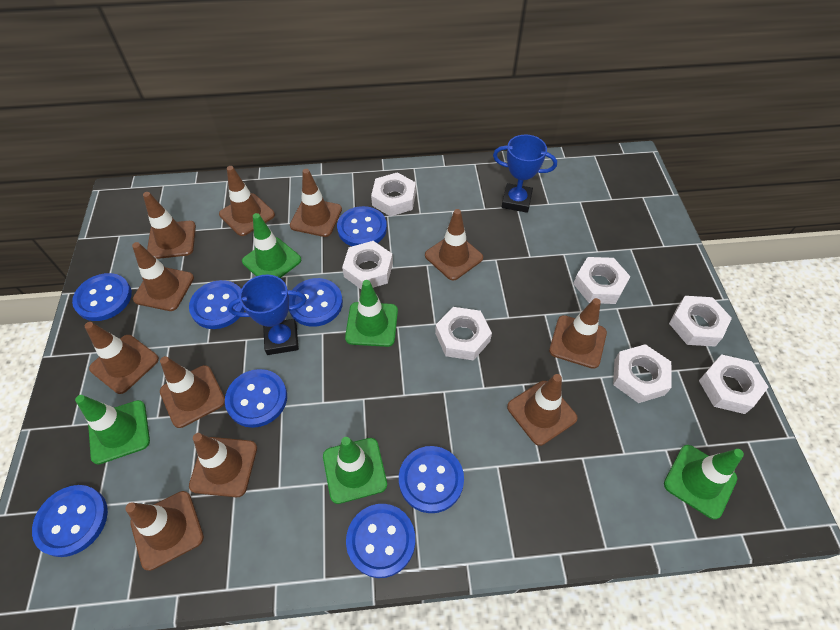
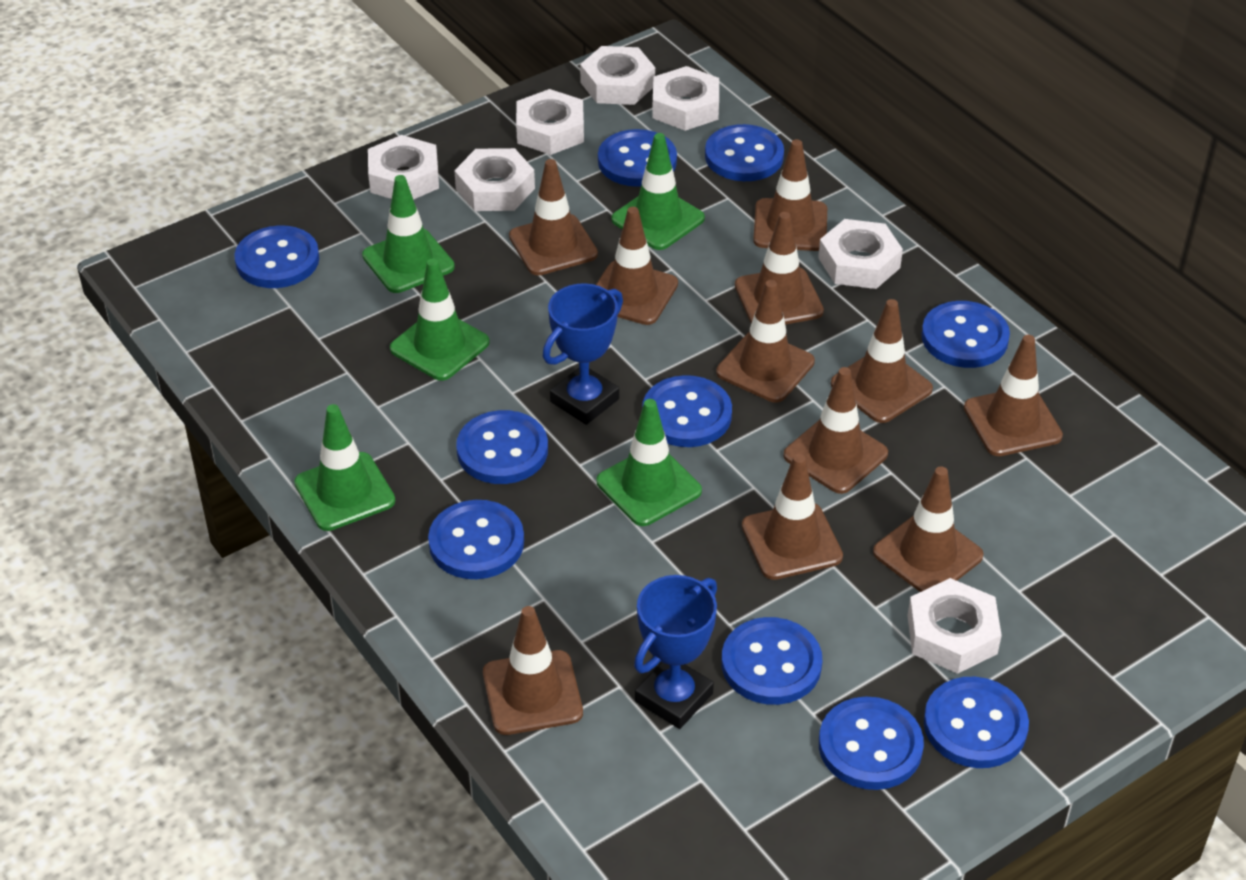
blue button: 8 -> 10

